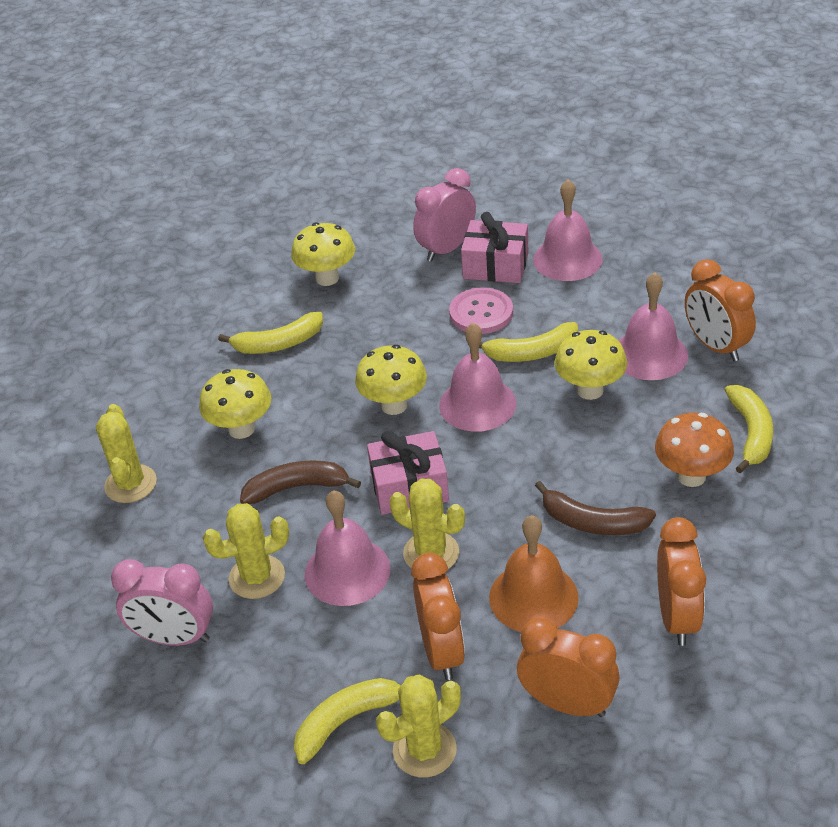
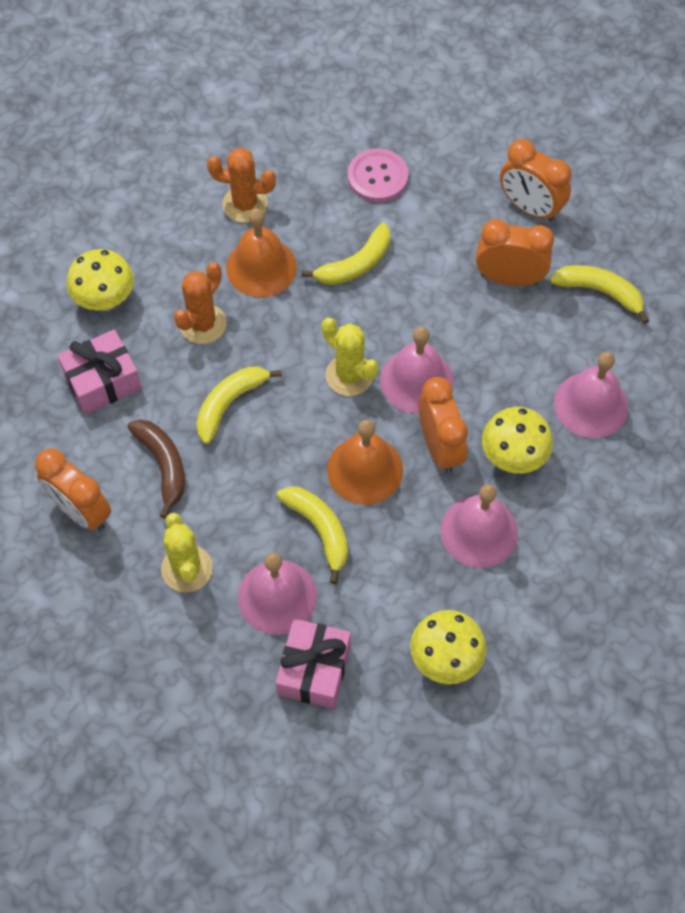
brown banana: 2 -> 1
orange bell: 1 -> 2
orange cactus: 0 -> 2
orange mushroom: 1 -> 0
pink clock: 2 -> 0
yellow cactus: 4 -> 2
yellow mushroom: 4 -> 3

